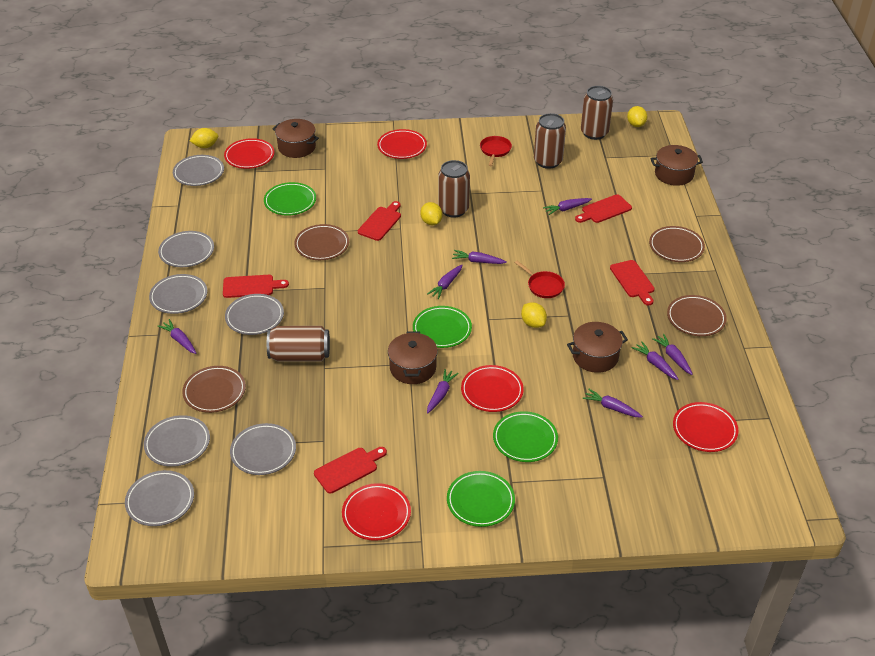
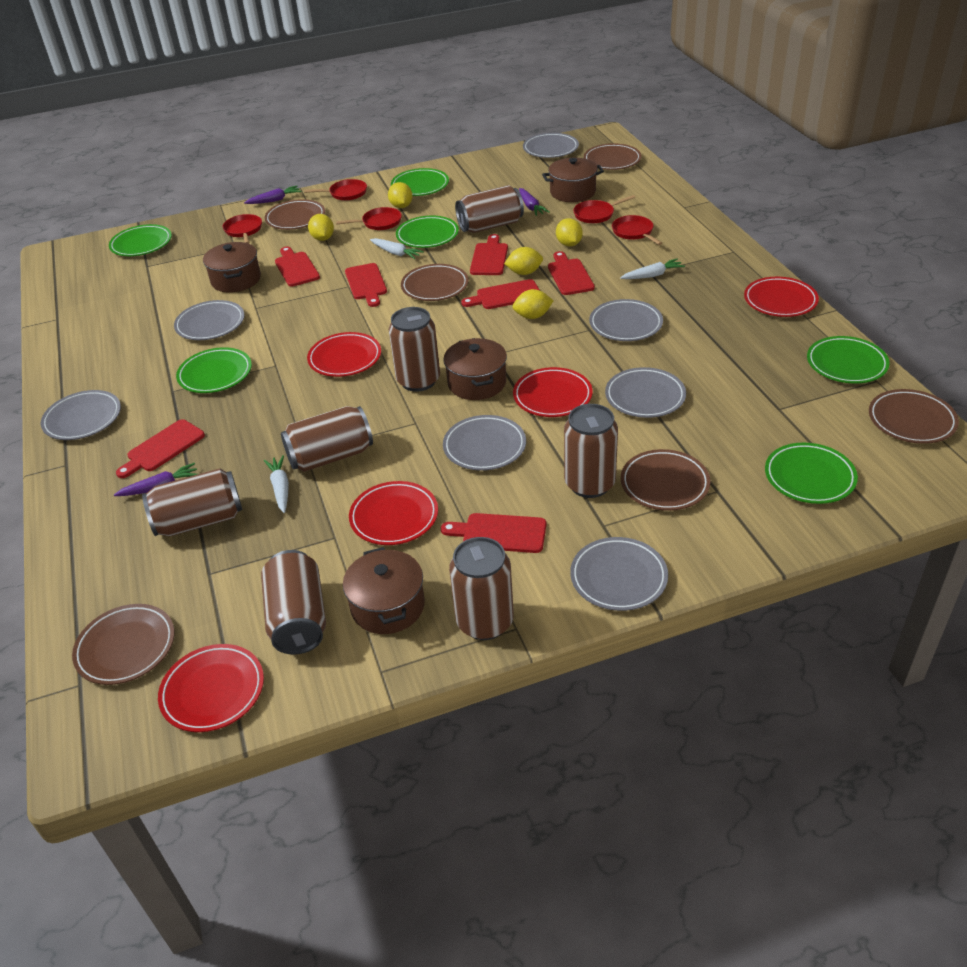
brown can: 4 -> 7
brown plate: 4 -> 6
green plate: 4 -> 6
purple carrot: 8 -> 3
red cutting board: 5 -> 7
red pan: 2 -> 5
white carrot: 0 -> 3
yellow lemon: 4 -> 5

